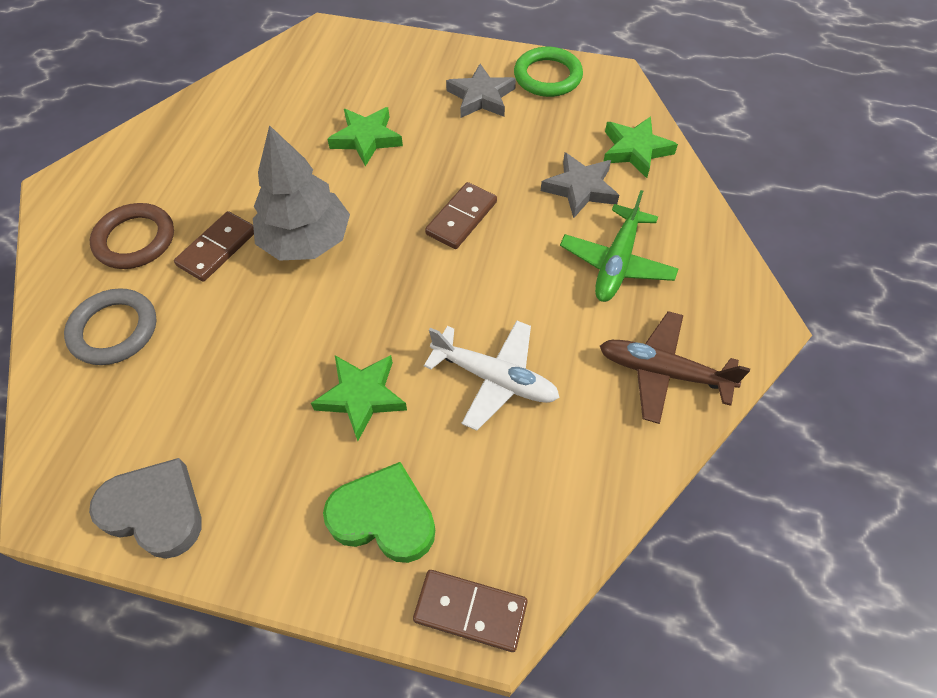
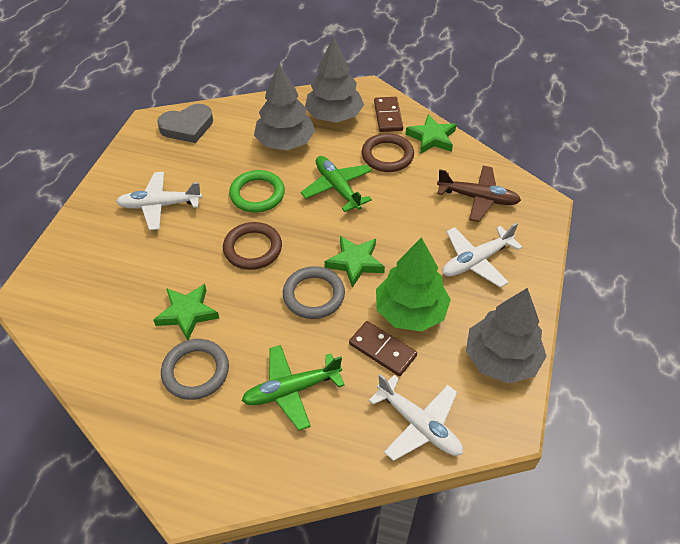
brown domino: 3 -> 2
brown ring: 1 -> 2
green heart: 1 -> 0
green plane: 1 -> 2
green tree: 0 -> 1
grey ring: 1 -> 2
grey star: 2 -> 0
grey tree: 1 -> 3
white plane: 1 -> 3

